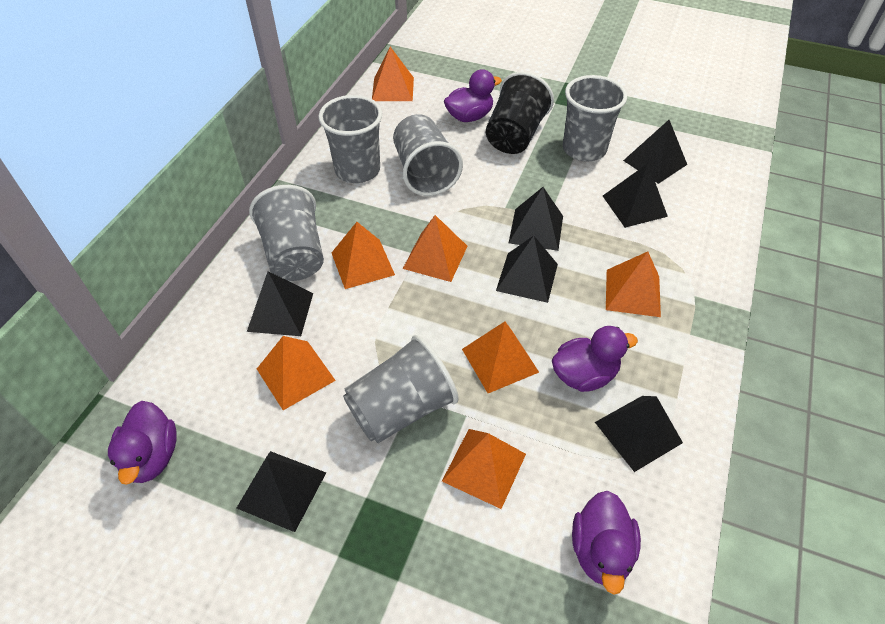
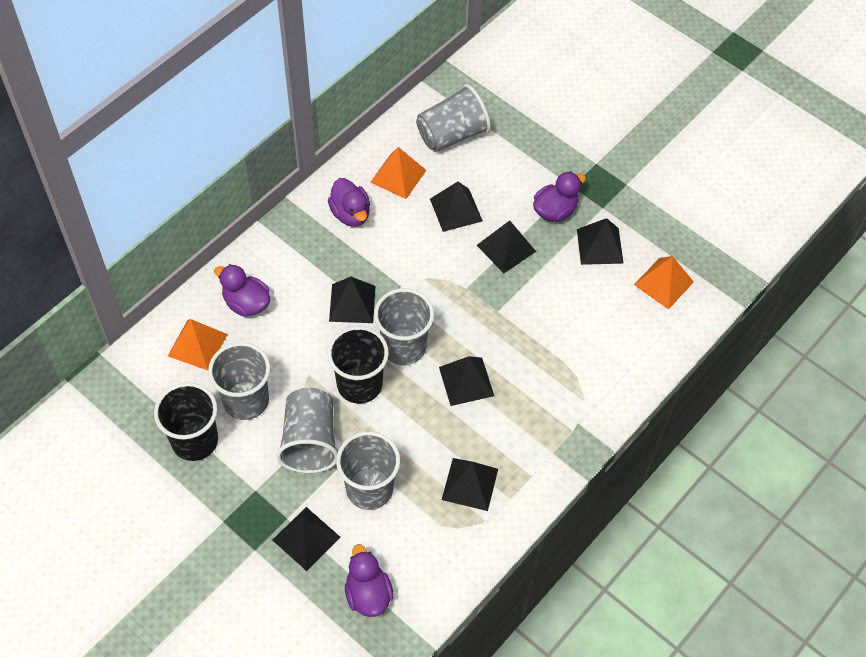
black cup: 1 -> 2
orange pyramid: 7 -> 3

